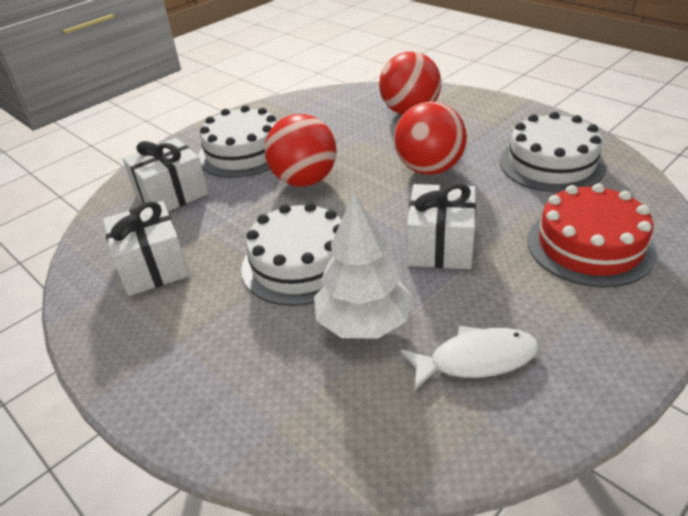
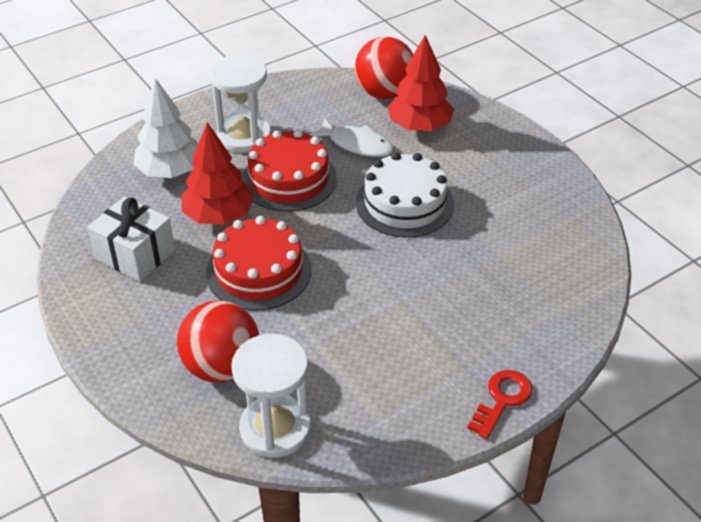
red ball: 3 -> 2
red cake: 1 -> 2
red key: 0 -> 1
red tree: 0 -> 2
white cake: 3 -> 1
white gift: 3 -> 1
white hourglass: 0 -> 2

